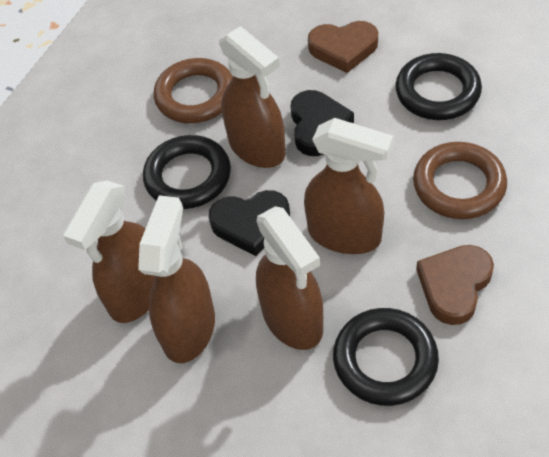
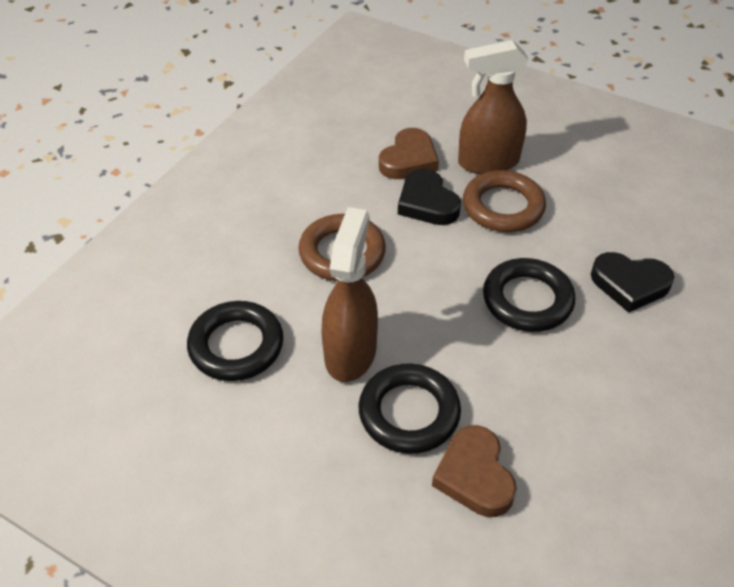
brown spray bottle: 5 -> 2

